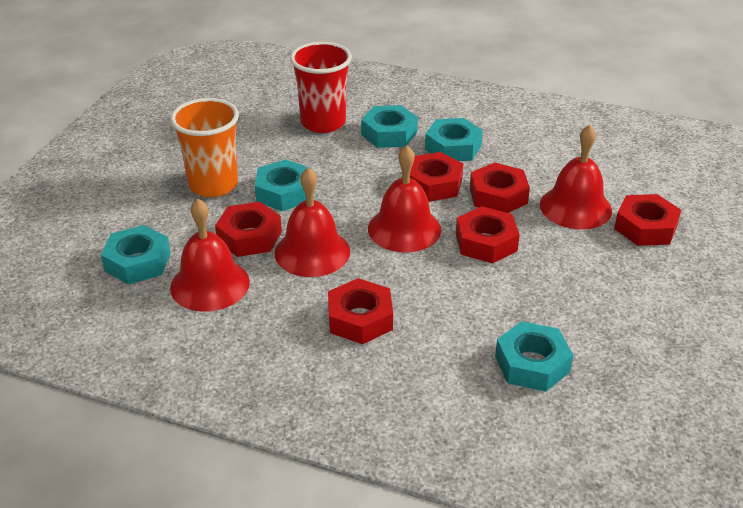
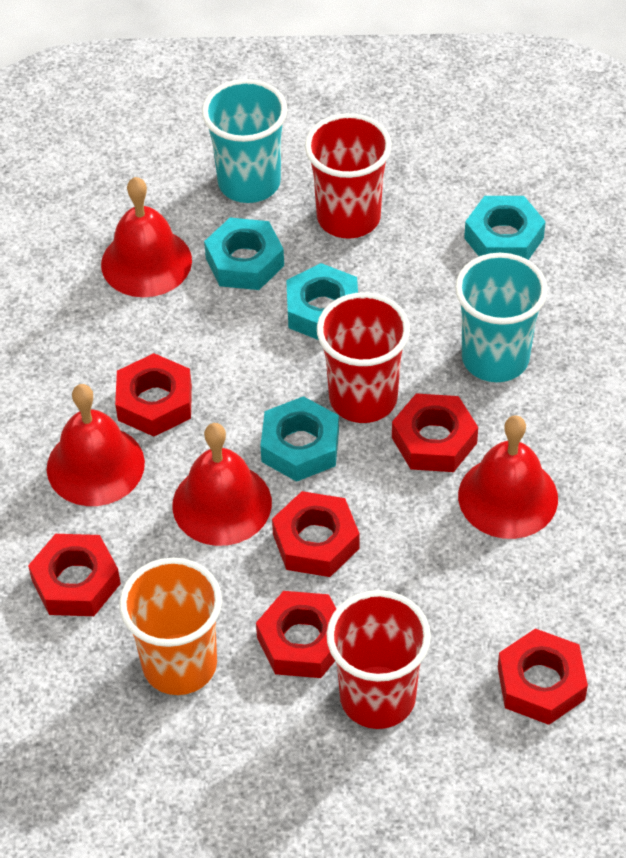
red cup: 1 -> 3
turquoise cup: 0 -> 2
turquoise nut: 5 -> 4

